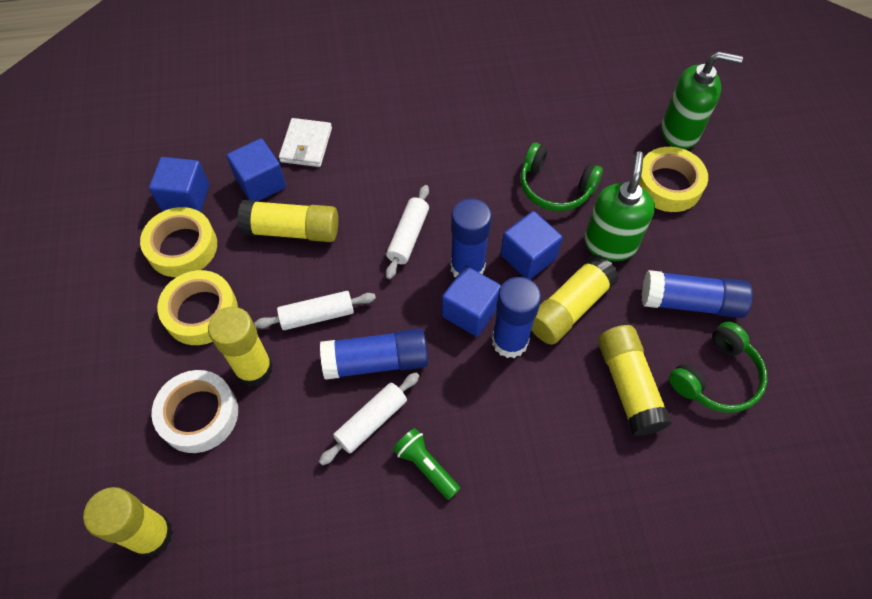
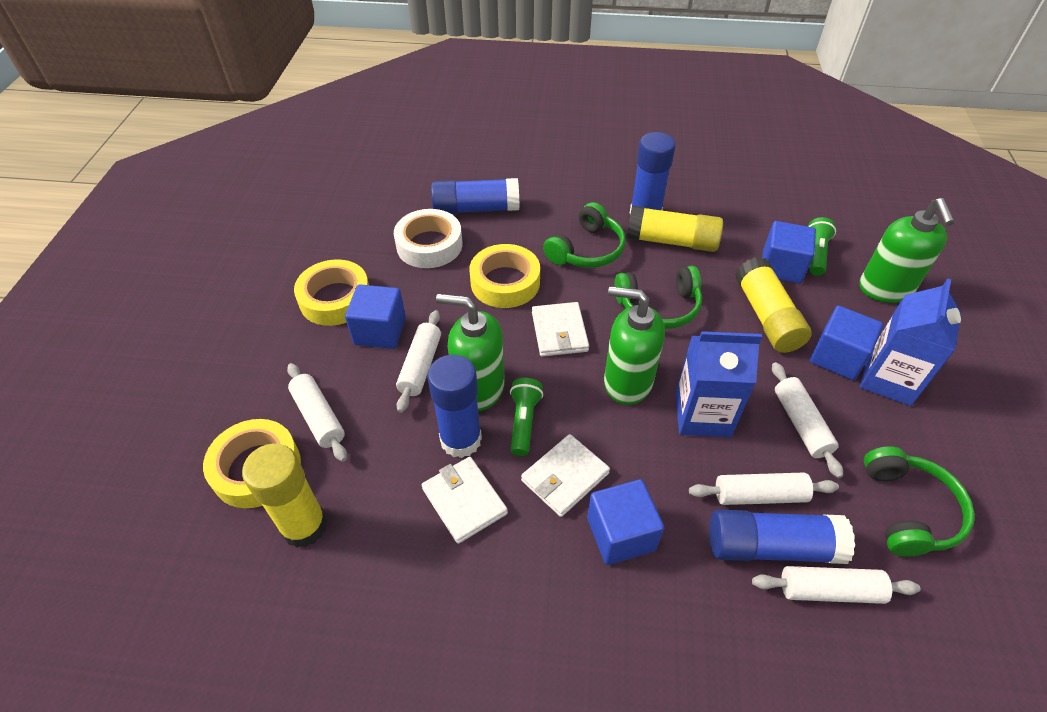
blue carton: 0 -> 2
green flashlight: 1 -> 2
green headphones: 2 -> 3
green soap dispenser: 2 -> 3
white rolling pin: 3 -> 5
white wallet: 1 -> 3
yellow glue stick: 5 -> 3

